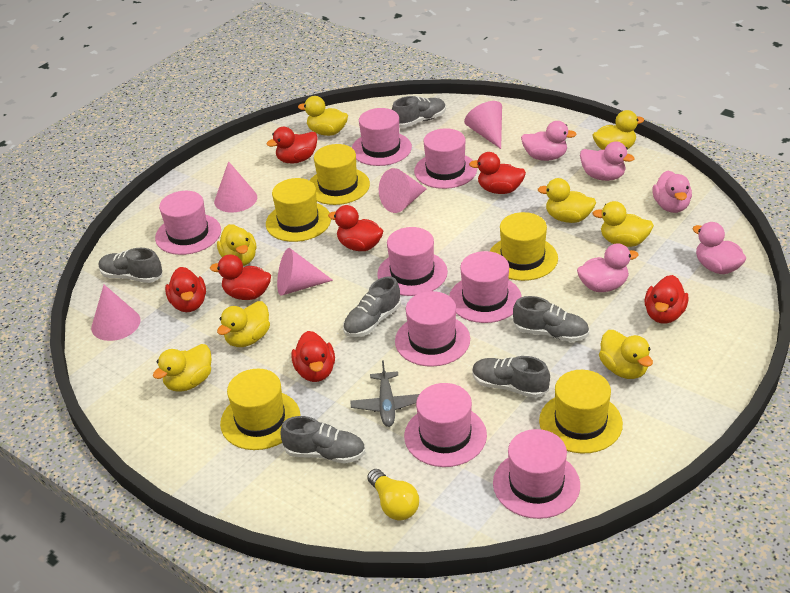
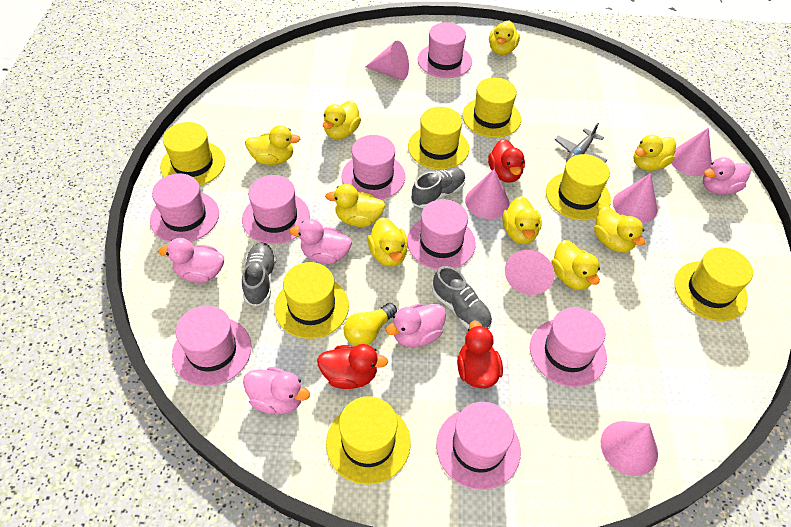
grey shoe: 6 -> 3
pink cone: 5 -> 6
red duck: 7 -> 3
yellow duck: 8 -> 9
yellow hat: 5 -> 7

